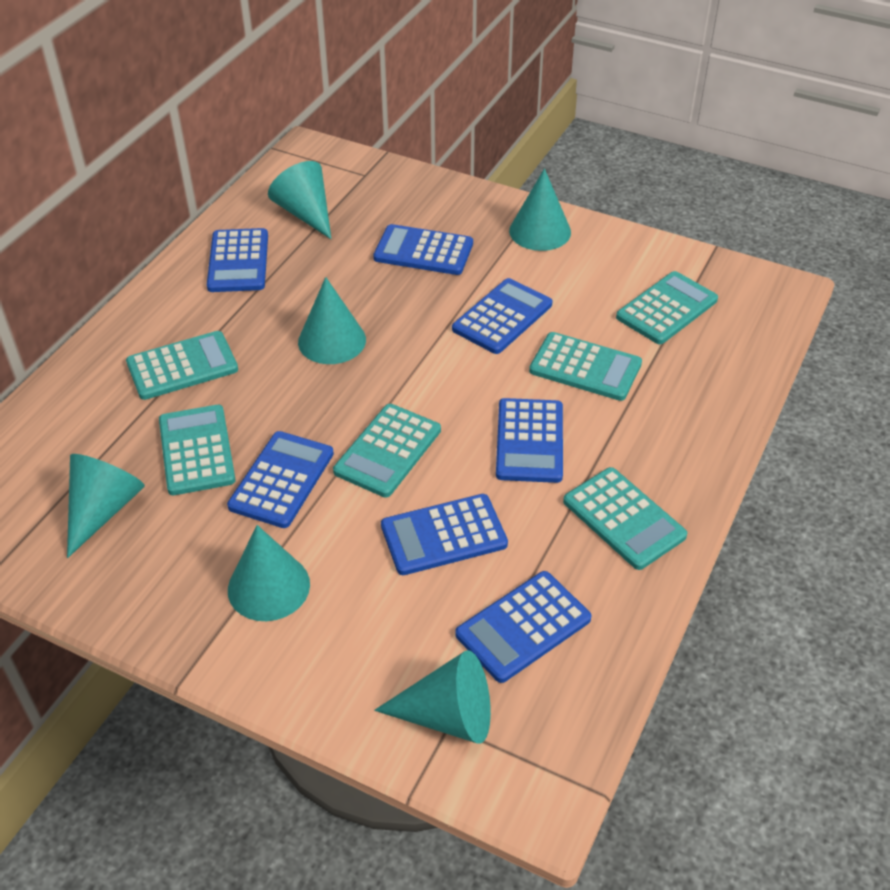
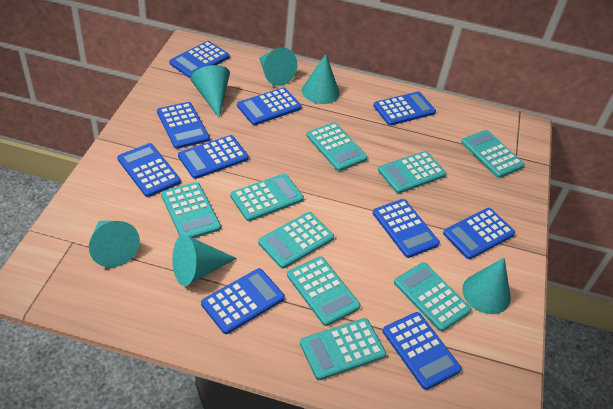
blue calculator: 7 -> 10
turquoise calculator: 6 -> 9

